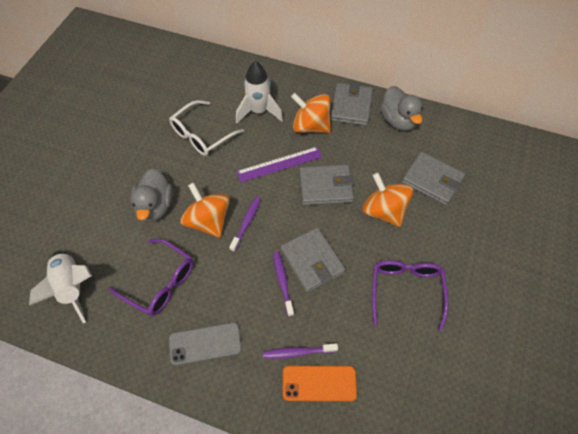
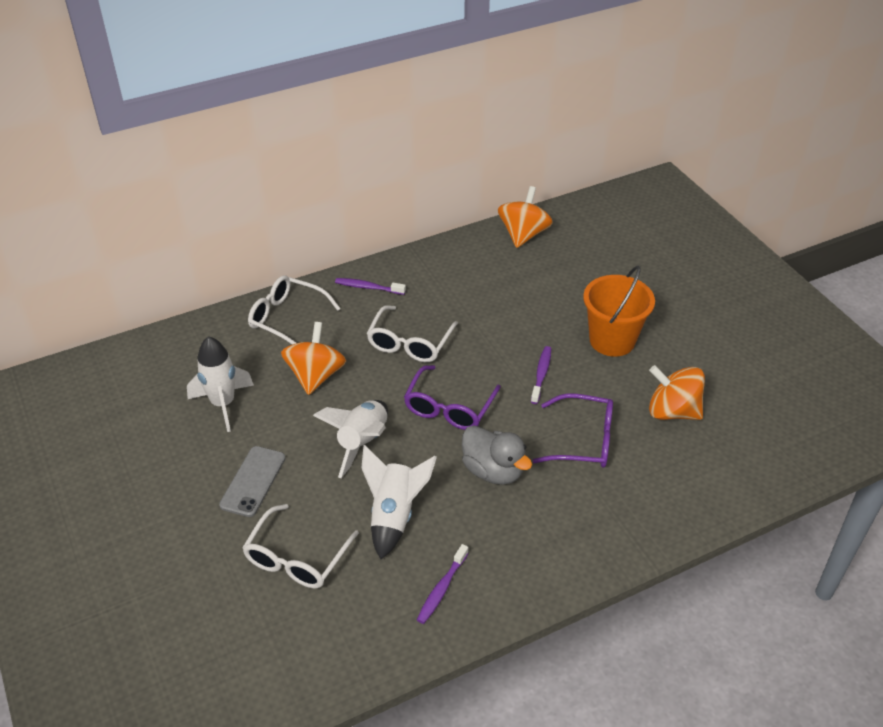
grey duck: 2 -> 1
grey wallet: 4 -> 0
orange bucket: 0 -> 1
orange phone: 1 -> 0
purple ruler: 1 -> 0
white glasses: 1 -> 3
white rocket: 2 -> 3

